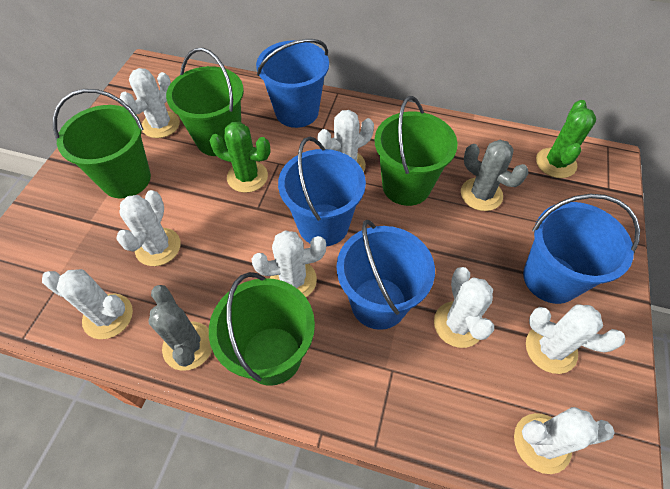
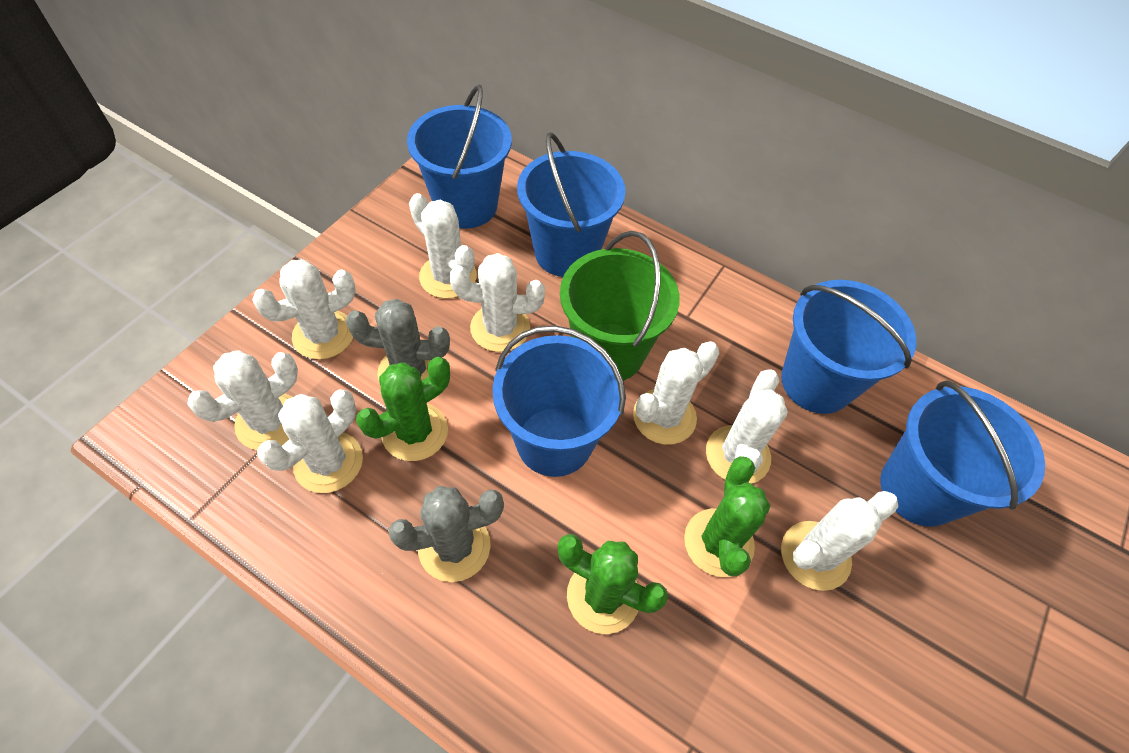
blue bucket: 4 -> 5
green bucket: 4 -> 1
green cactus: 2 -> 3

